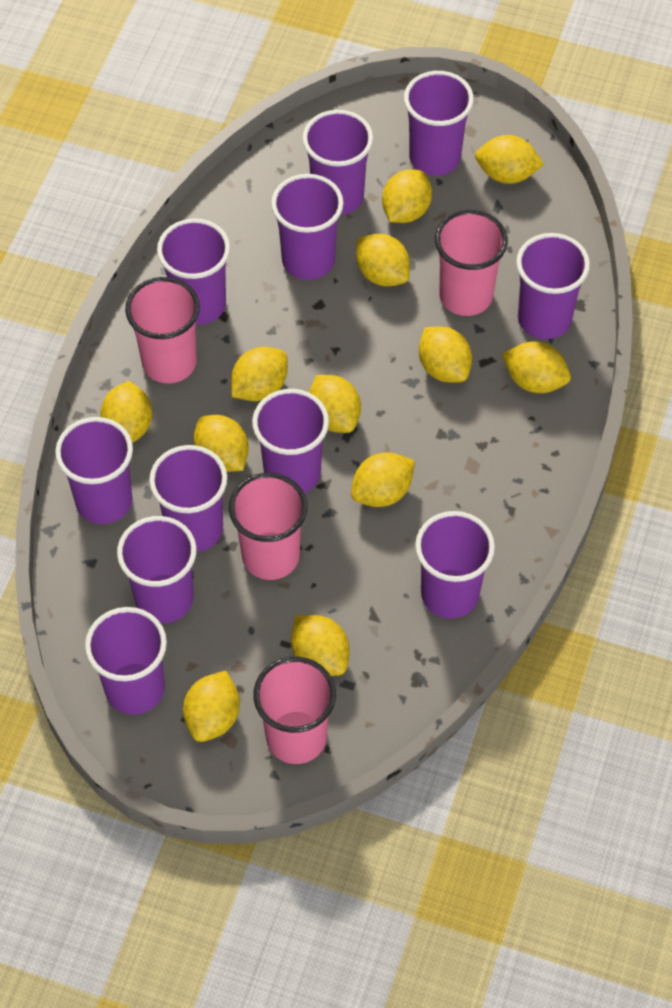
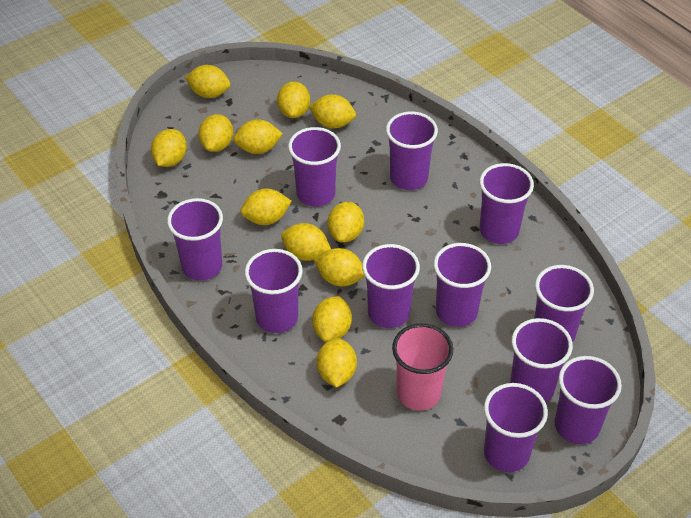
pink cup: 4 -> 1

